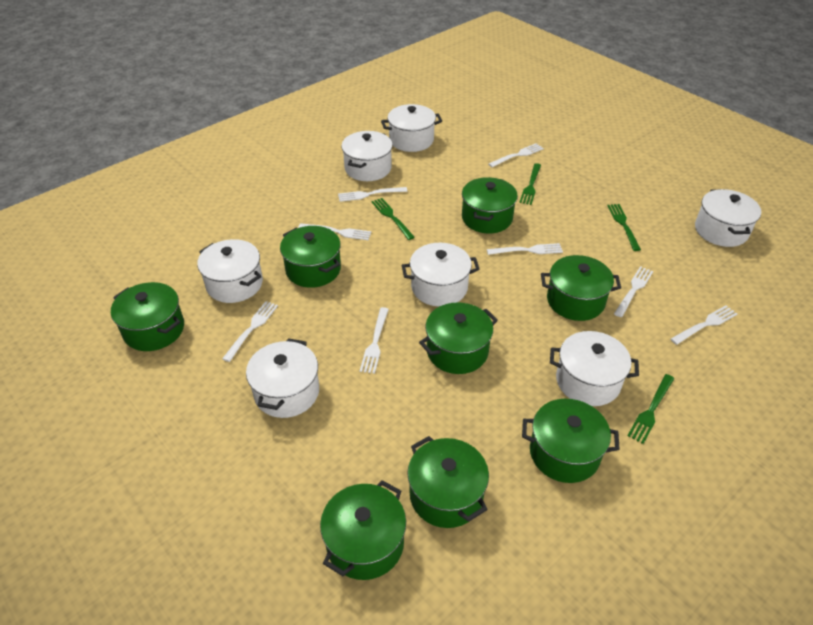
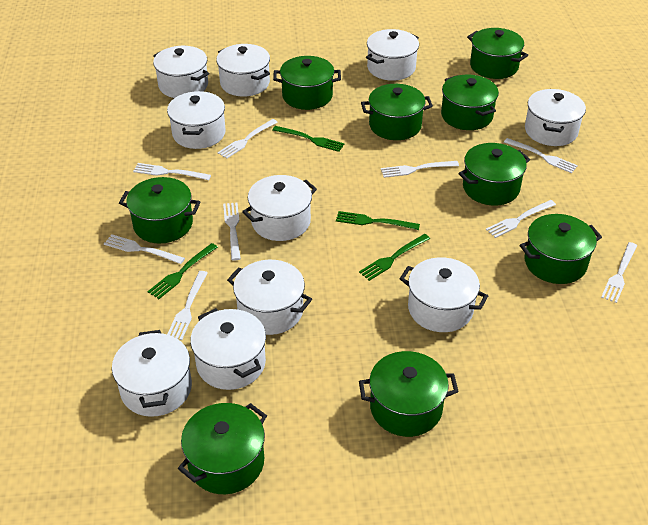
green pot: 8 -> 9
white fork: 8 -> 9
white pot: 7 -> 10

